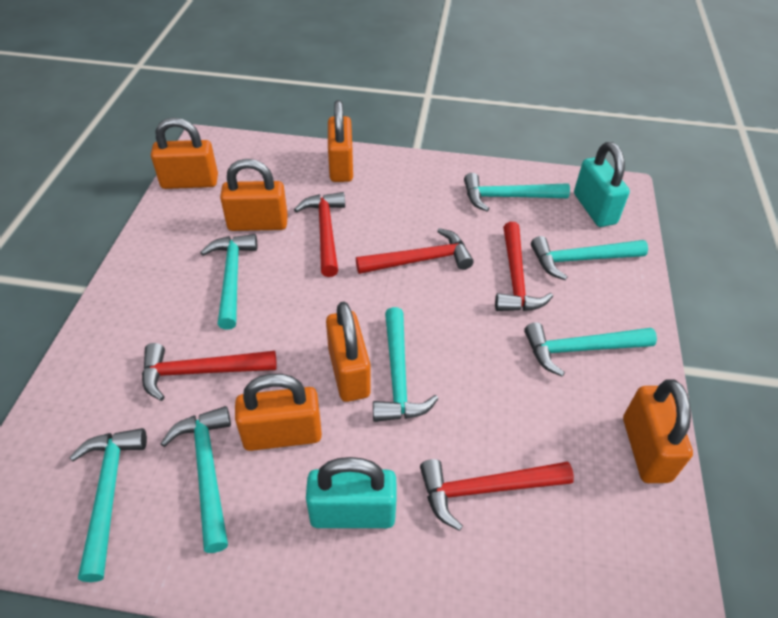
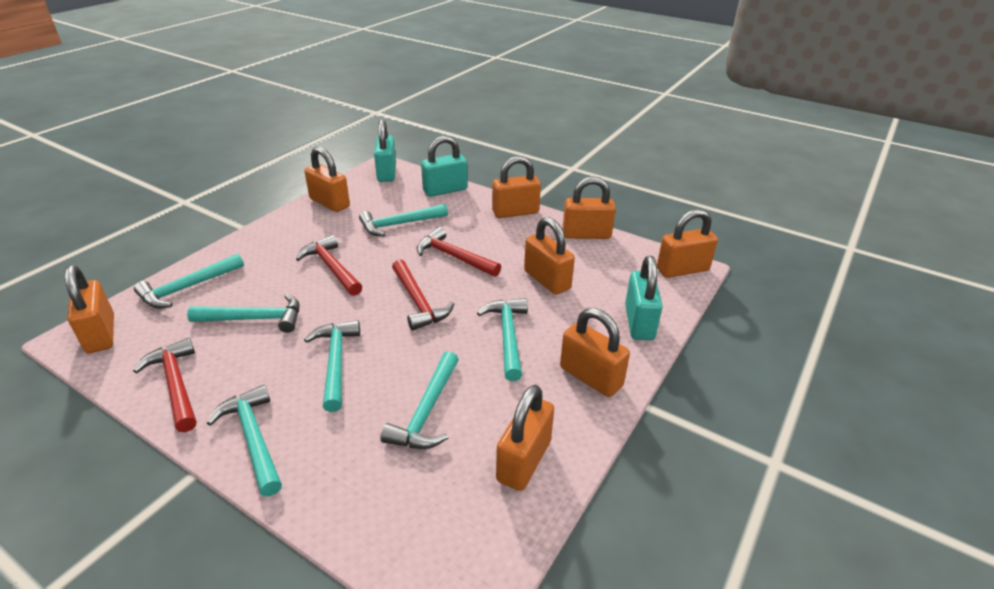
orange padlock: 6 -> 8
red hammer: 5 -> 4
turquoise padlock: 2 -> 3

